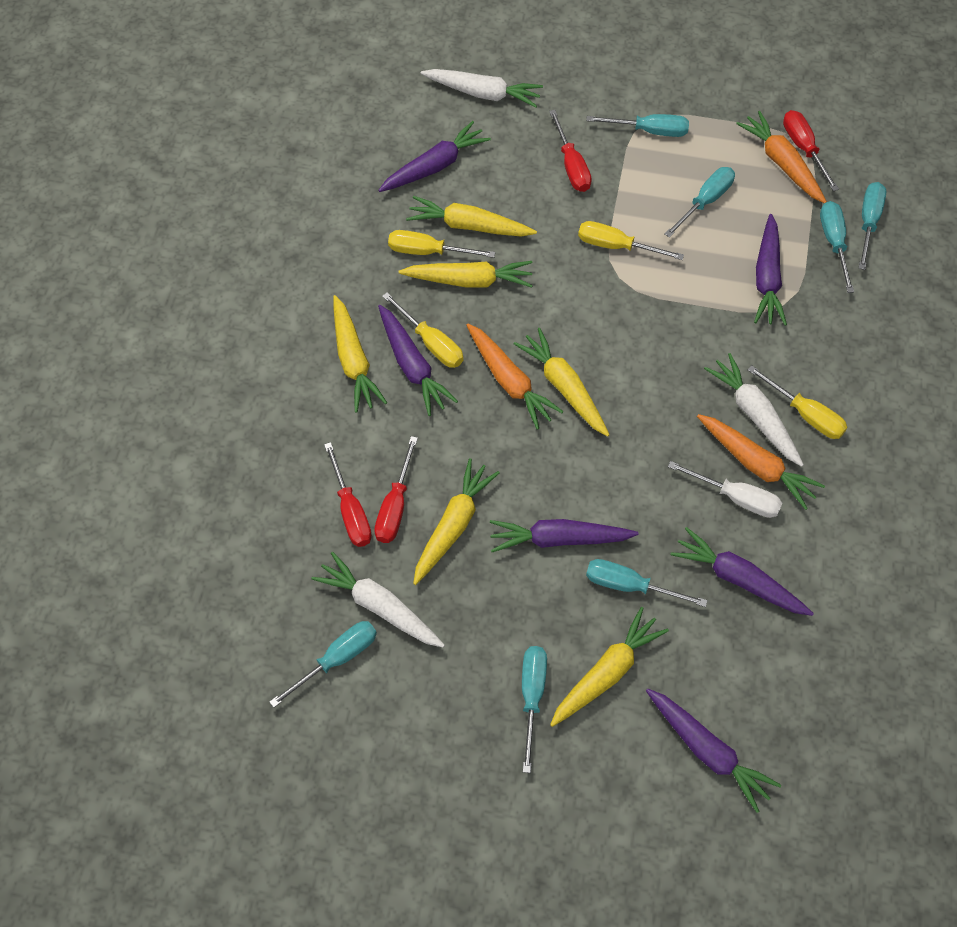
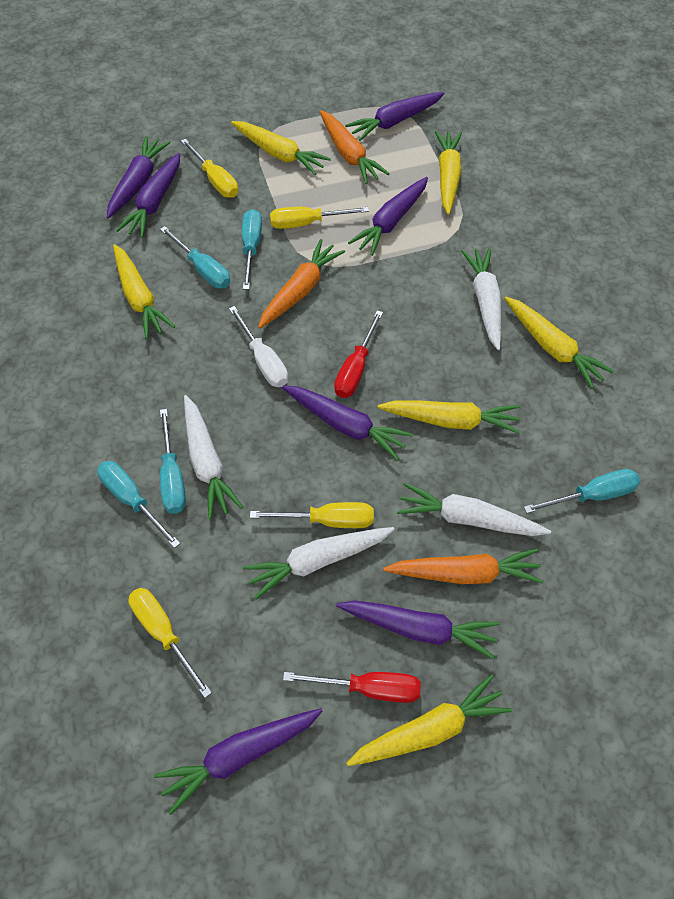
purple carrot: 6 -> 7
red screwdriver: 4 -> 2
turquoise screwdriver: 7 -> 5
white carrot: 3 -> 4

